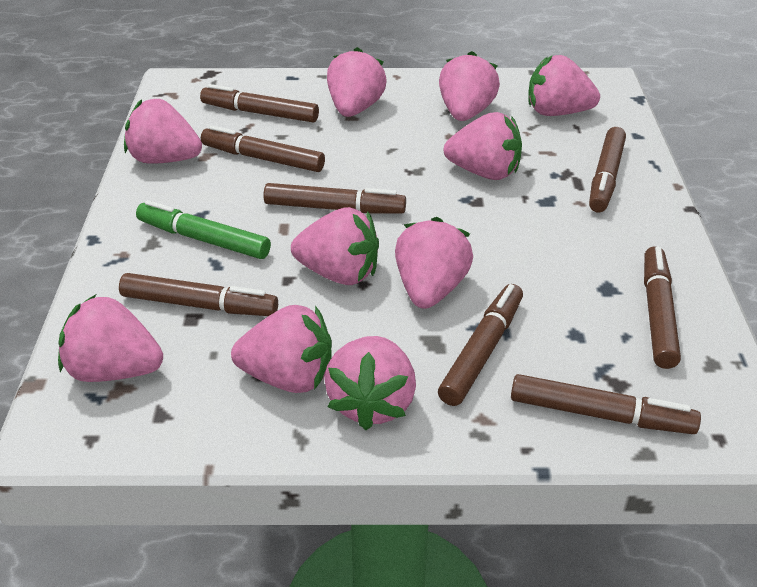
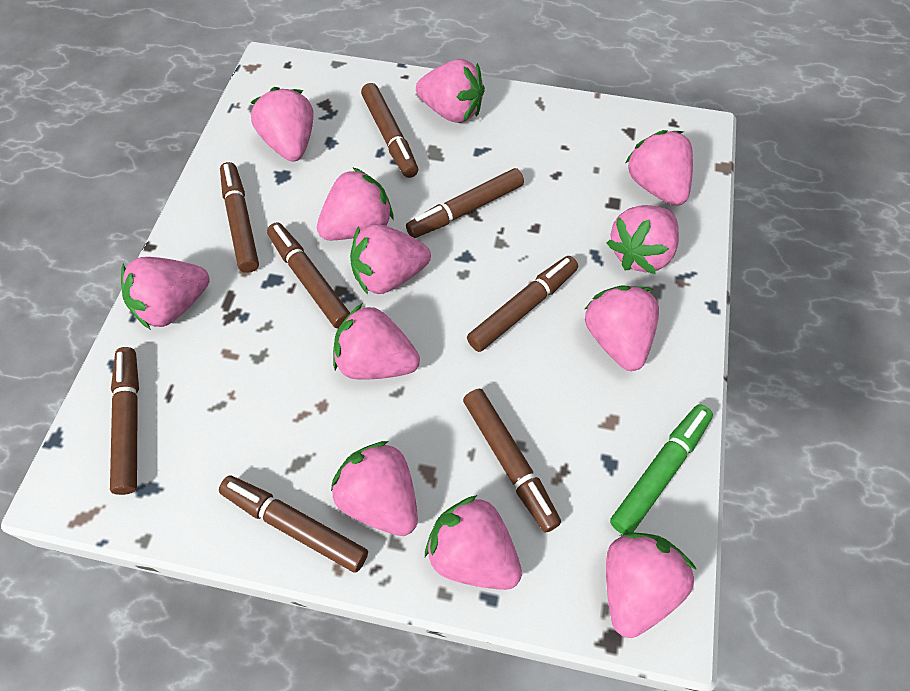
pink strawberry: 10 -> 12

